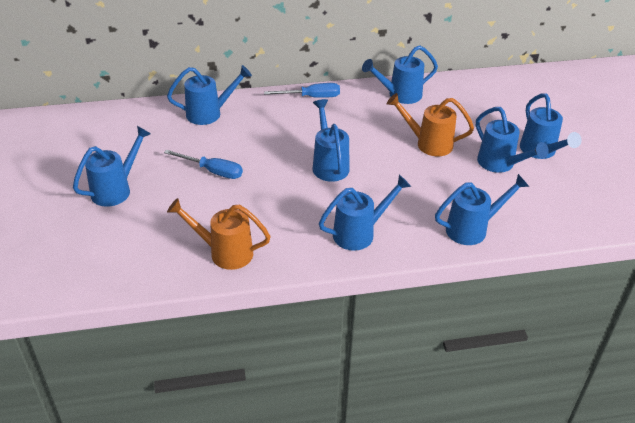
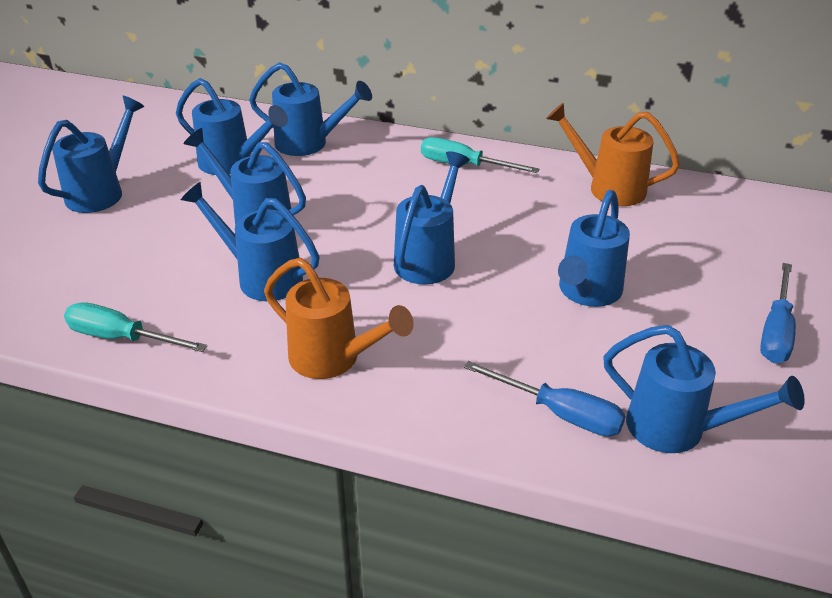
turquoise screwdriver: 0 -> 2

